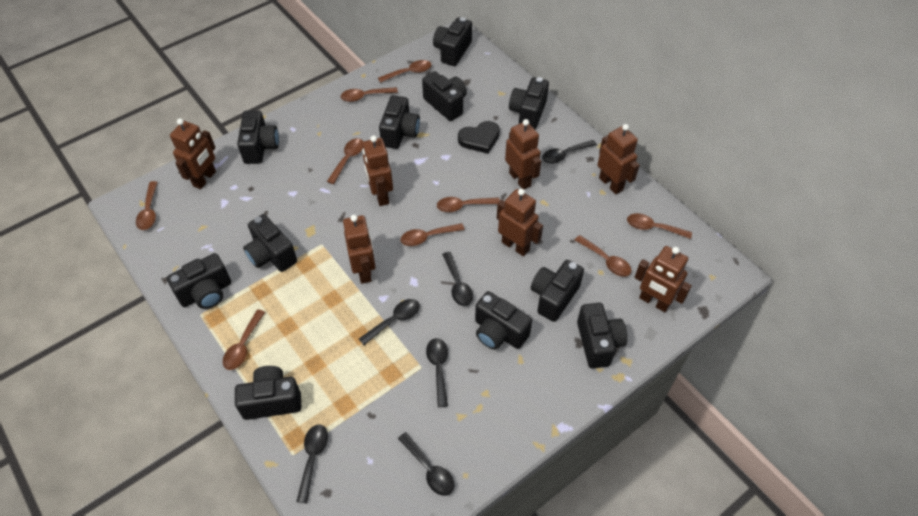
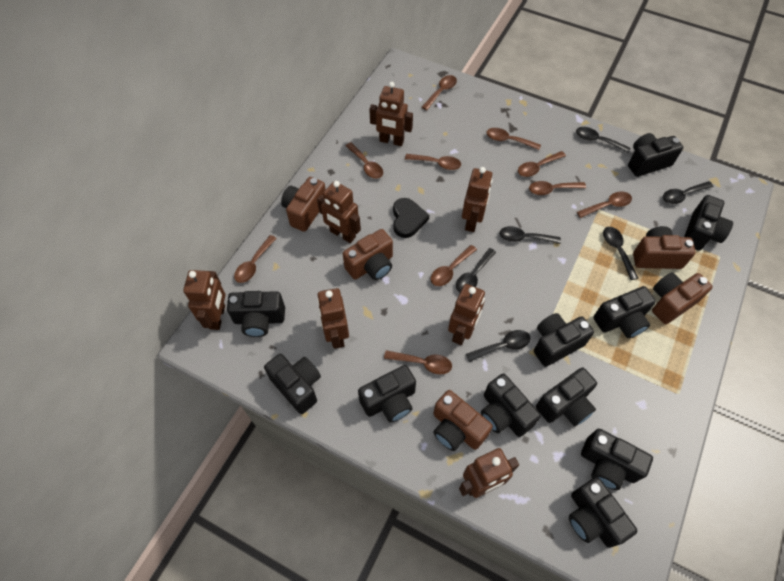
brown camera: 0 -> 5
brown spoon: 9 -> 10

